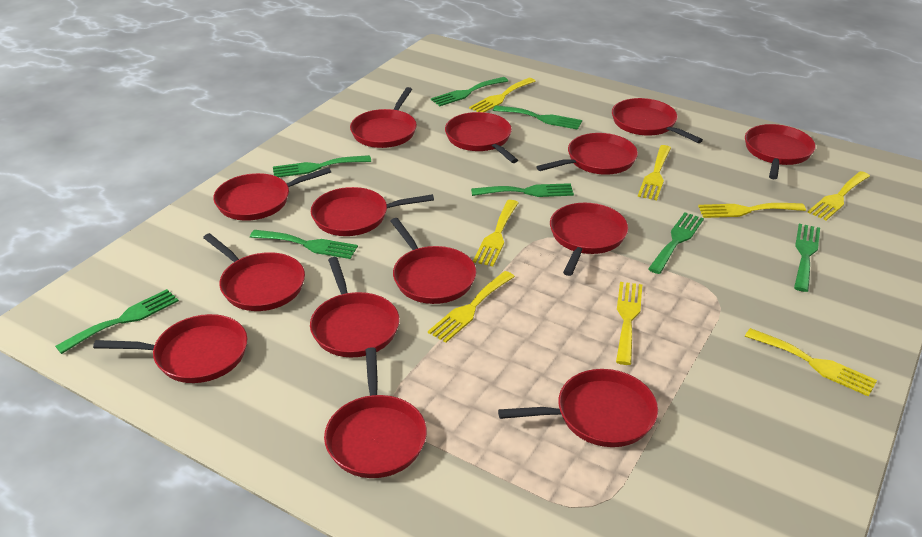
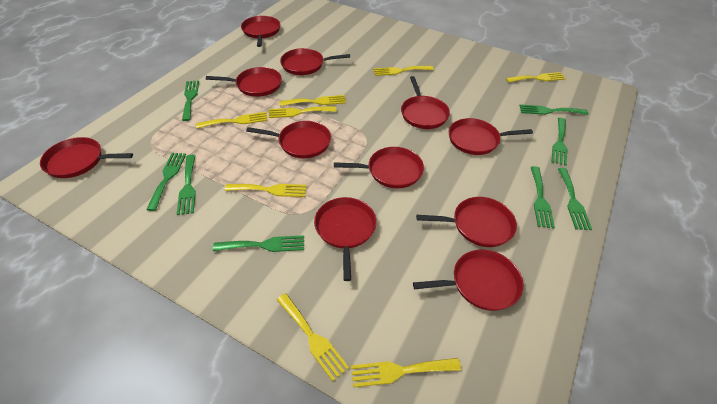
red pan: 14 -> 11

